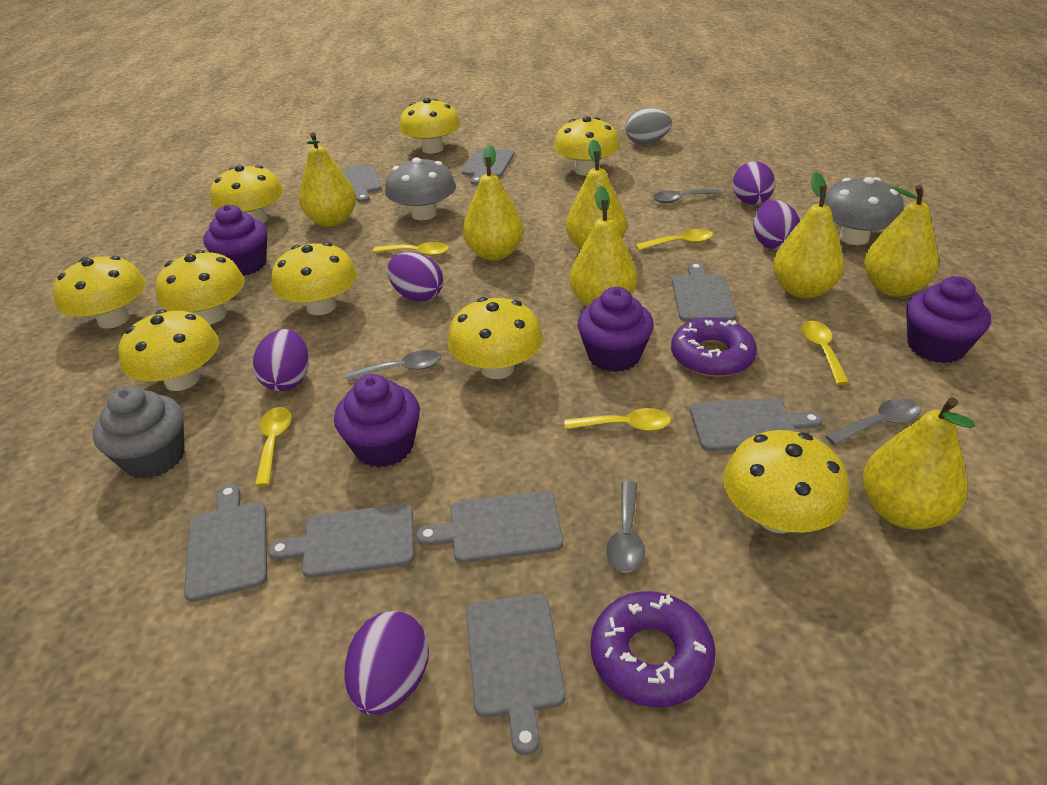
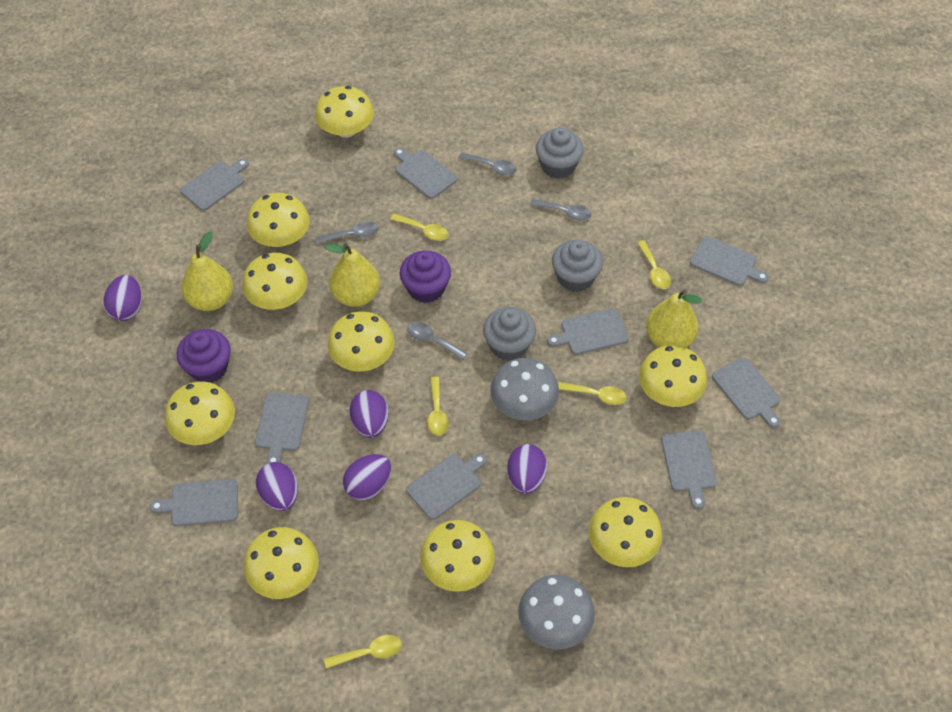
grey cupcake: 1 -> 3
grey cutting board: 8 -> 9
grey egg: 1 -> 0
purple cupcake: 4 -> 2
purple donut: 2 -> 0
yellow pear: 7 -> 3

